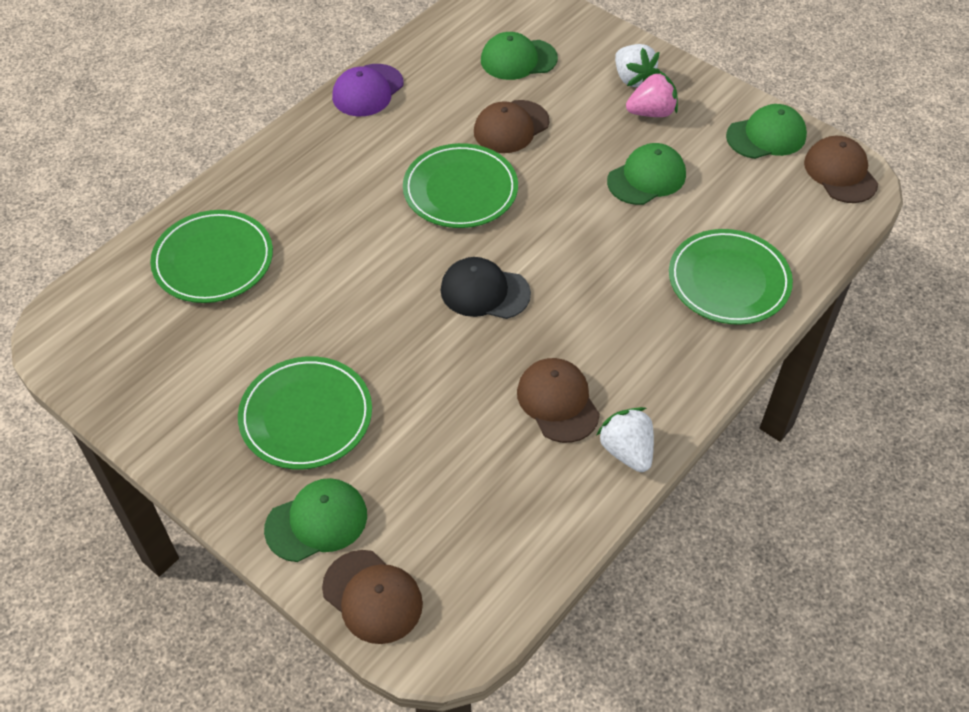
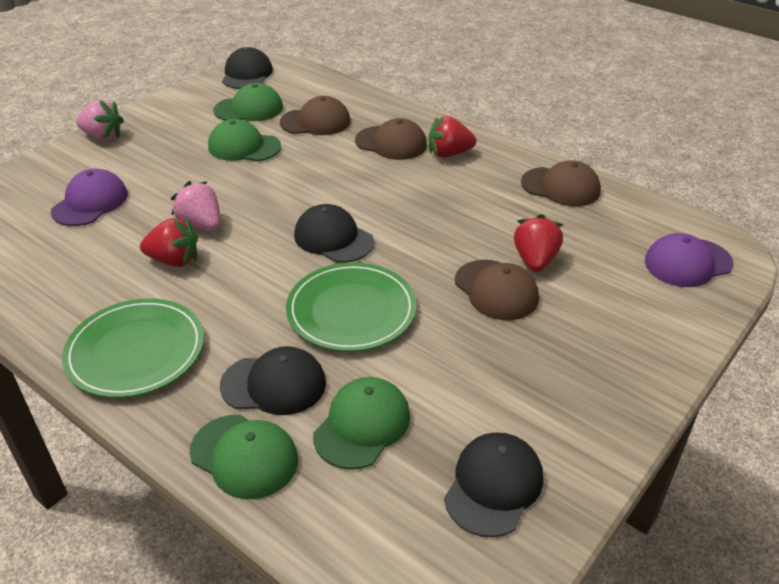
black cap: 1 -> 4
green plate: 4 -> 2
pink strawberry: 1 -> 2
purple cap: 1 -> 2
red strawberry: 0 -> 3
white strawberry: 2 -> 0

